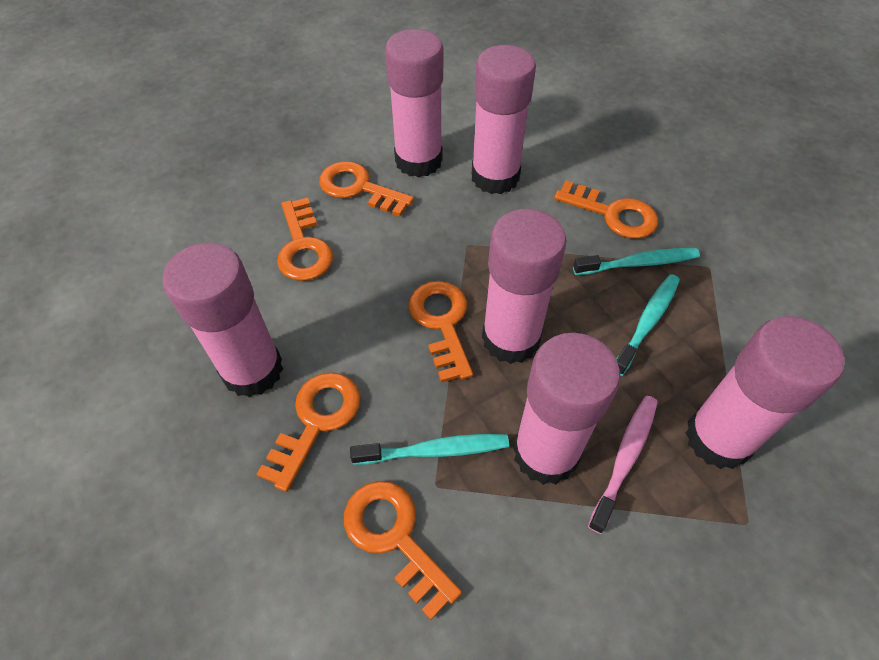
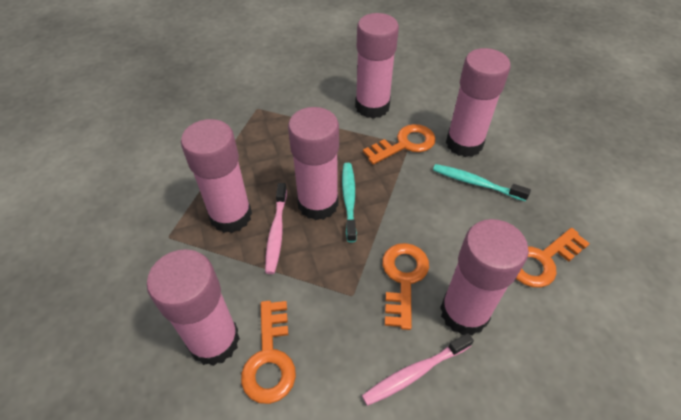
orange key: 6 -> 4
pink toothbrush: 1 -> 2
turquoise toothbrush: 3 -> 2

